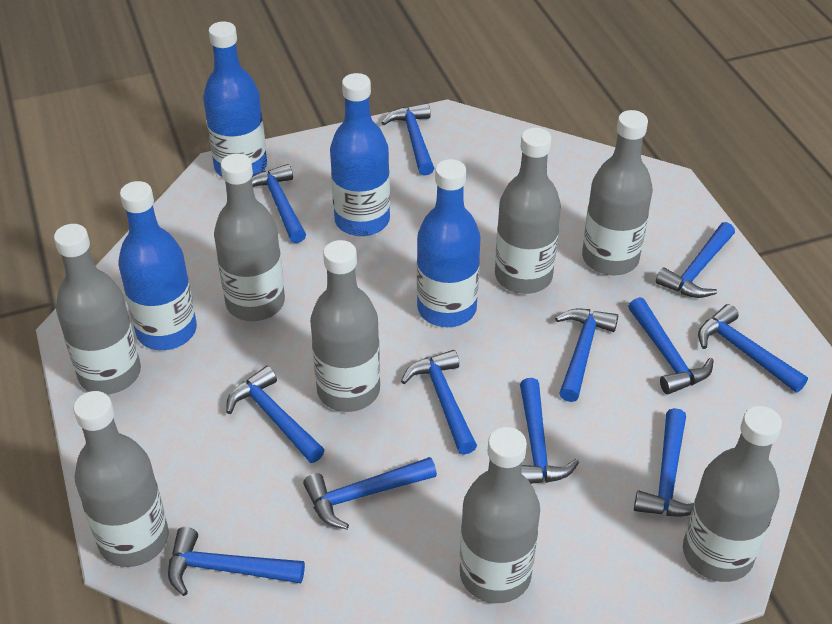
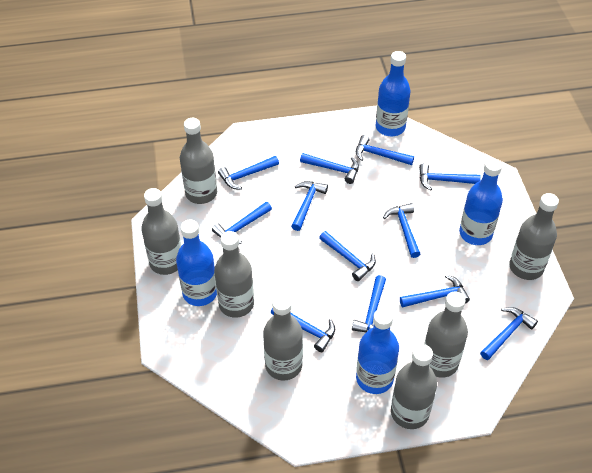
grey bottle: 8 -> 7

